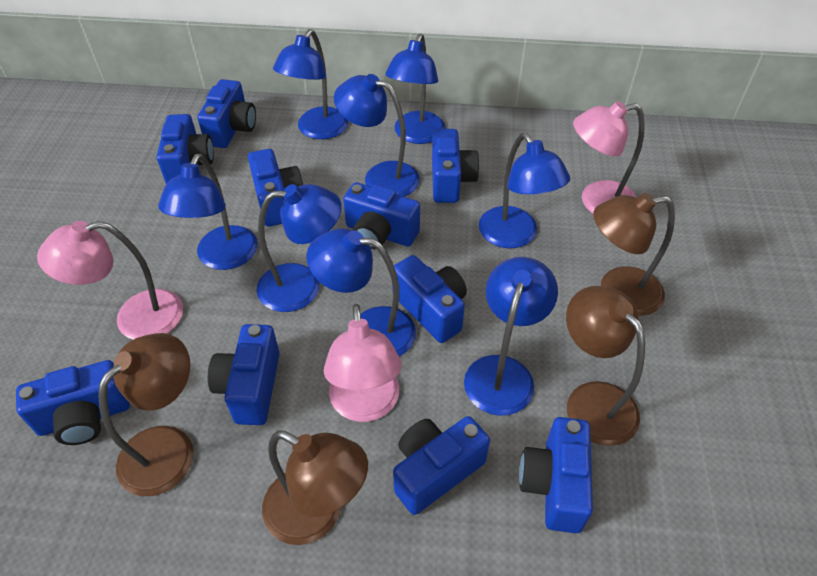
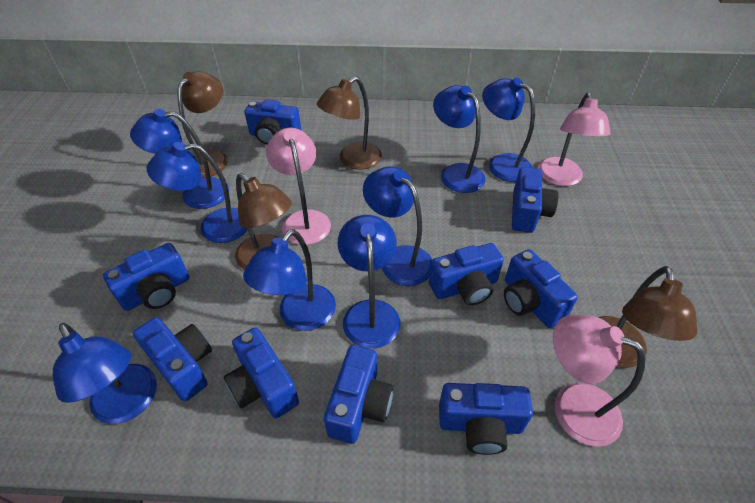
blue camera: 10 -> 9

